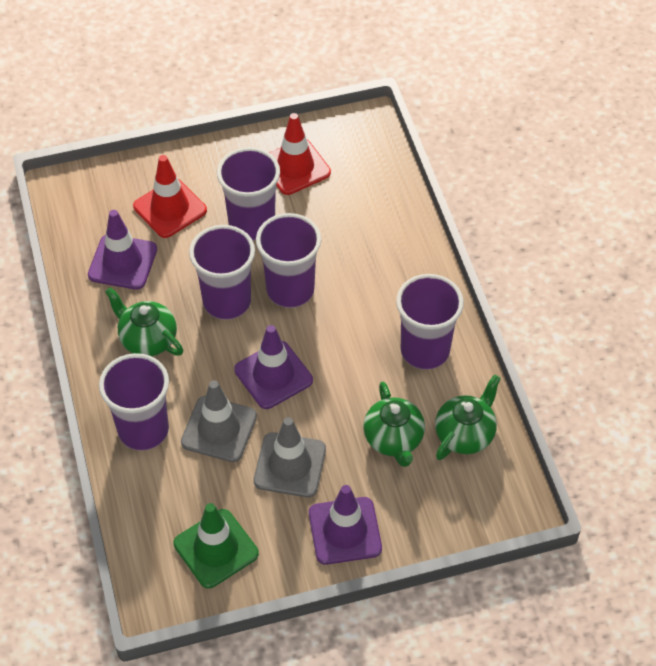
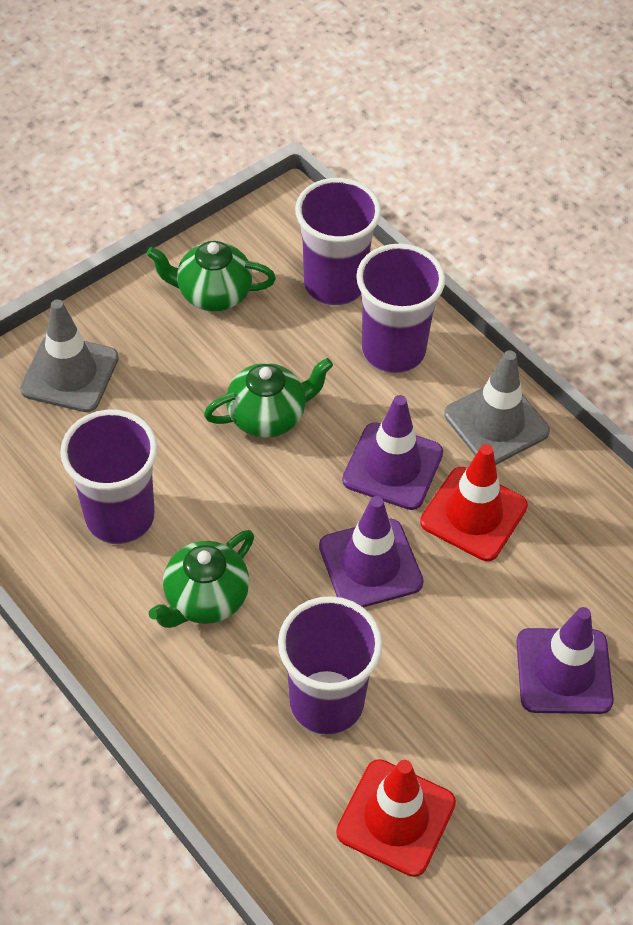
green traffic cone: 1 -> 0
purple cup: 5 -> 4

